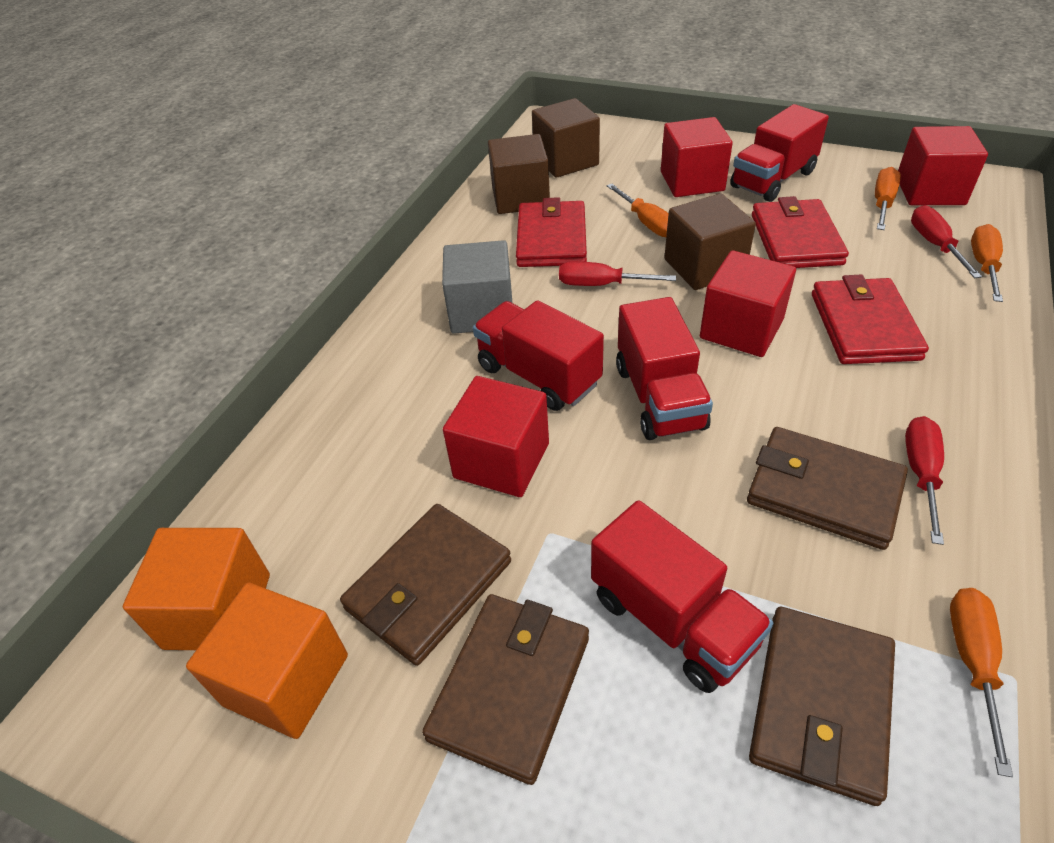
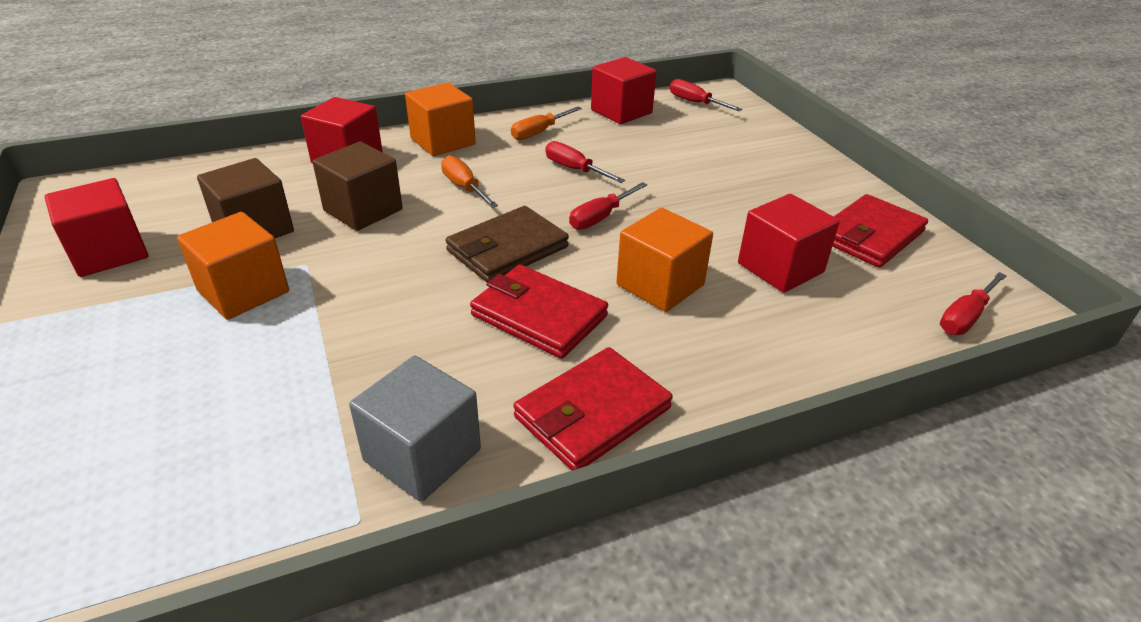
brown cube: 3 -> 2
brown wallet: 4 -> 1
orange cube: 2 -> 3
orange screwdriver: 4 -> 2
red screwdriver: 3 -> 4
red truck: 4 -> 0

